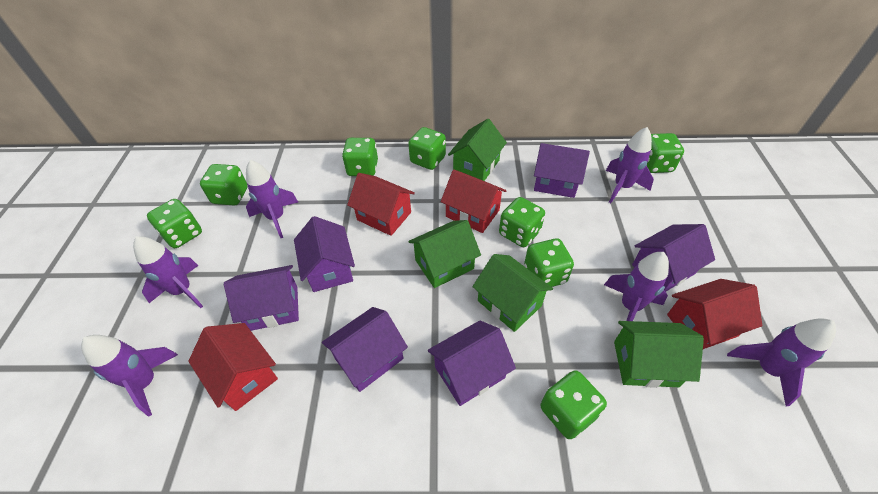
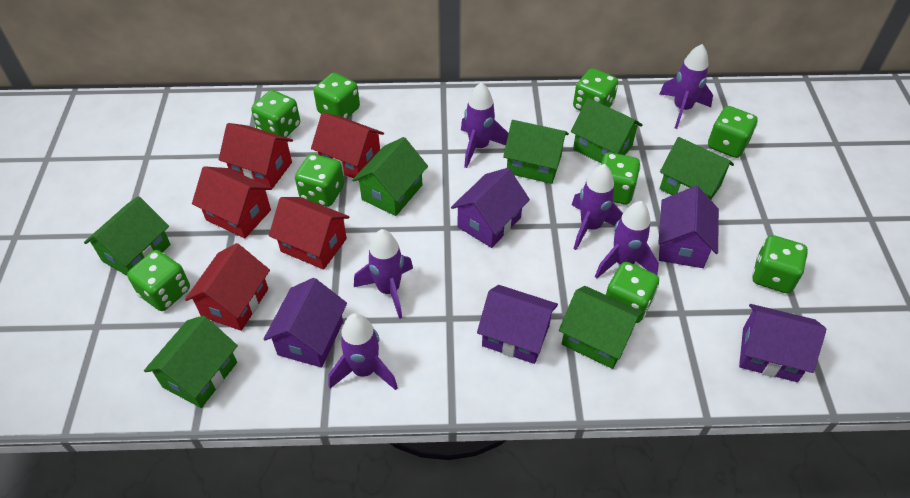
green dice: 8 -> 9
green house: 4 -> 7
purple house: 6 -> 5
red house: 4 -> 5

